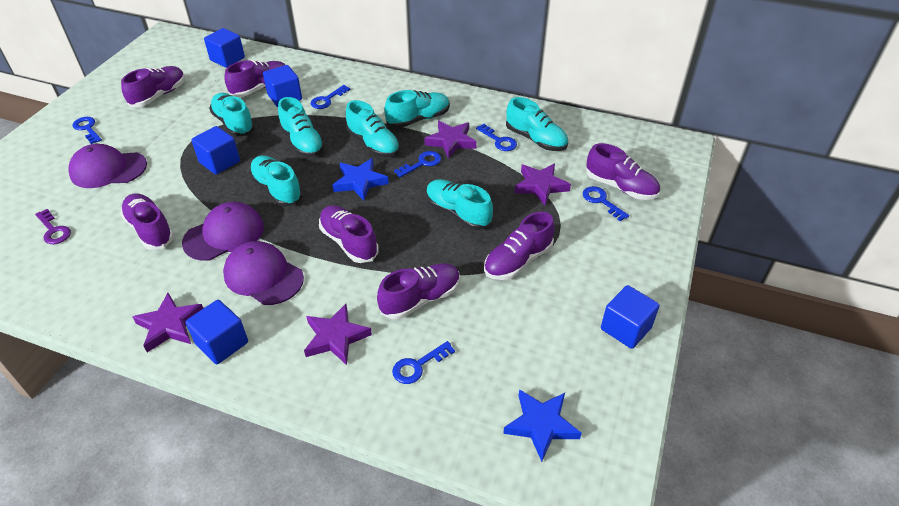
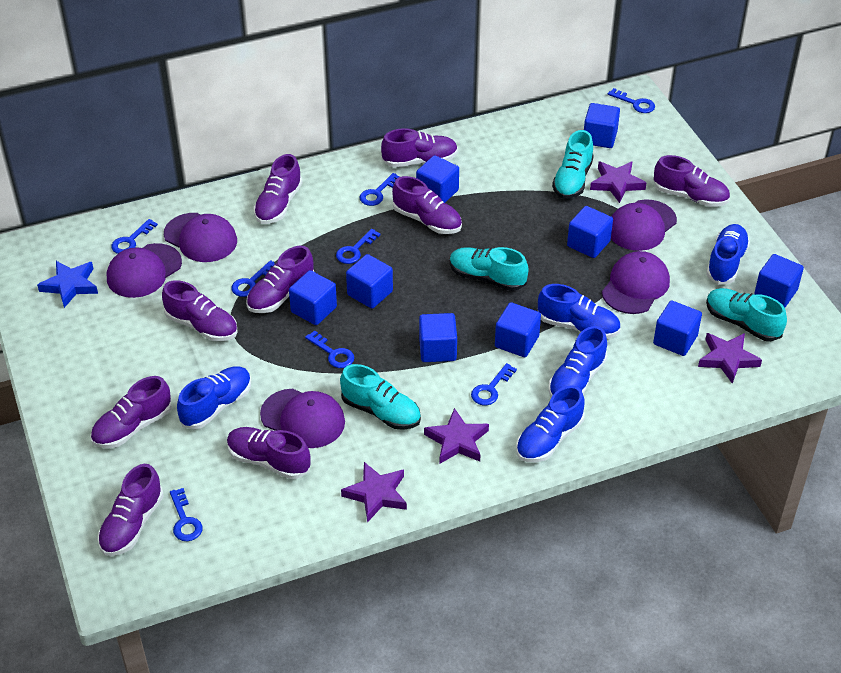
blue cube: 5 -> 9
blue key: 6 -> 8
blue shoe: 0 -> 5
blue star: 2 -> 1
purple cap: 3 -> 5
purple key: 1 -> 0
purple shoe: 7 -> 9
turquoise shoe: 7 -> 4

